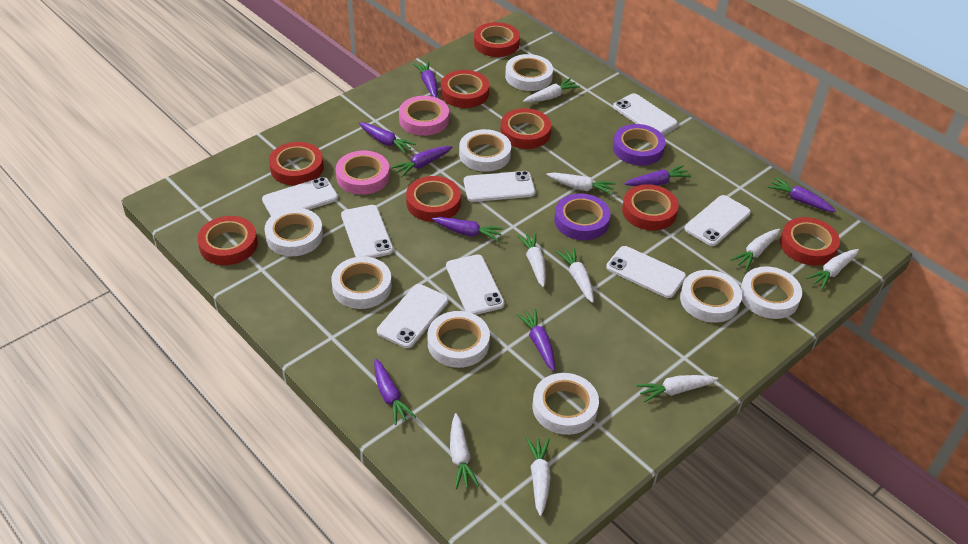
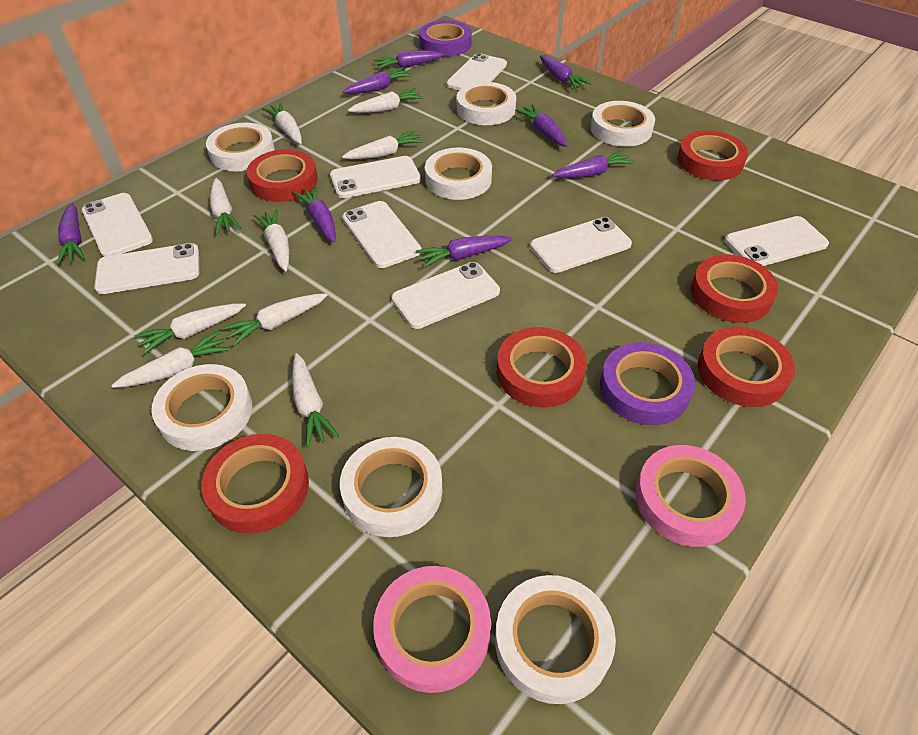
red tape: 8 -> 6
white tape: 8 -> 7

